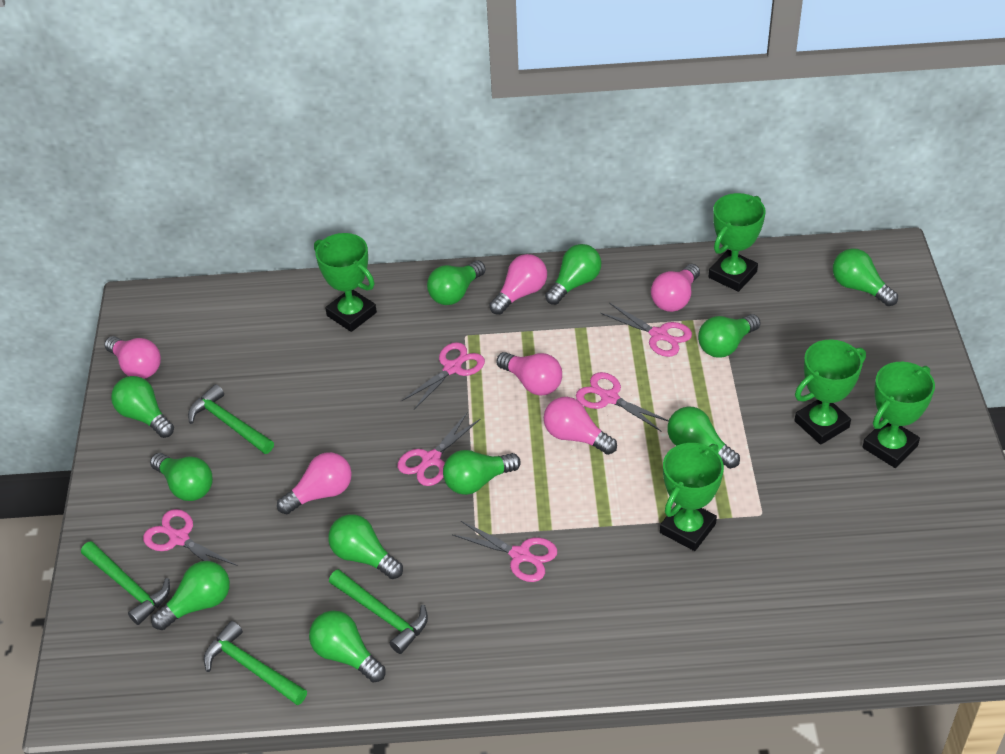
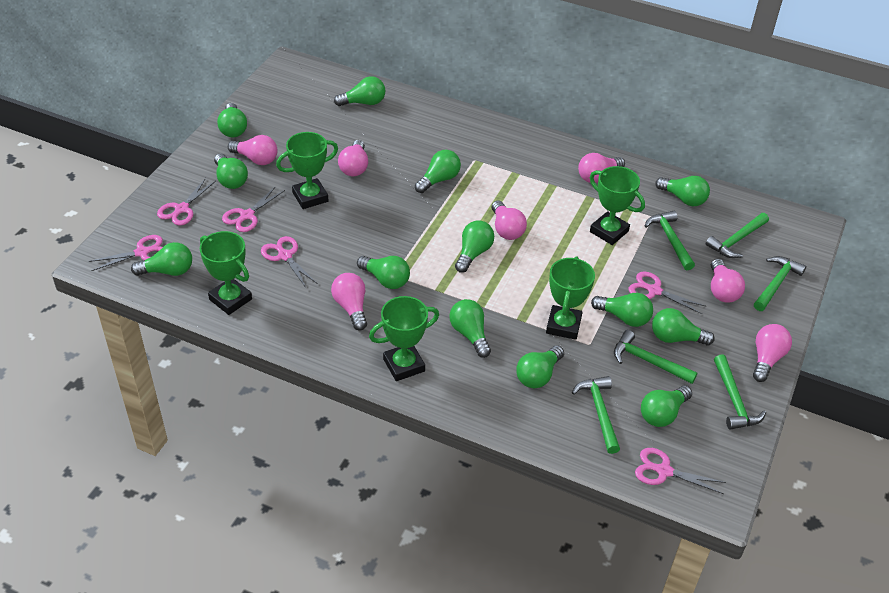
green hammer: 4 -> 6
green light bulb: 11 -> 13
pink light bulb: 6 -> 7

